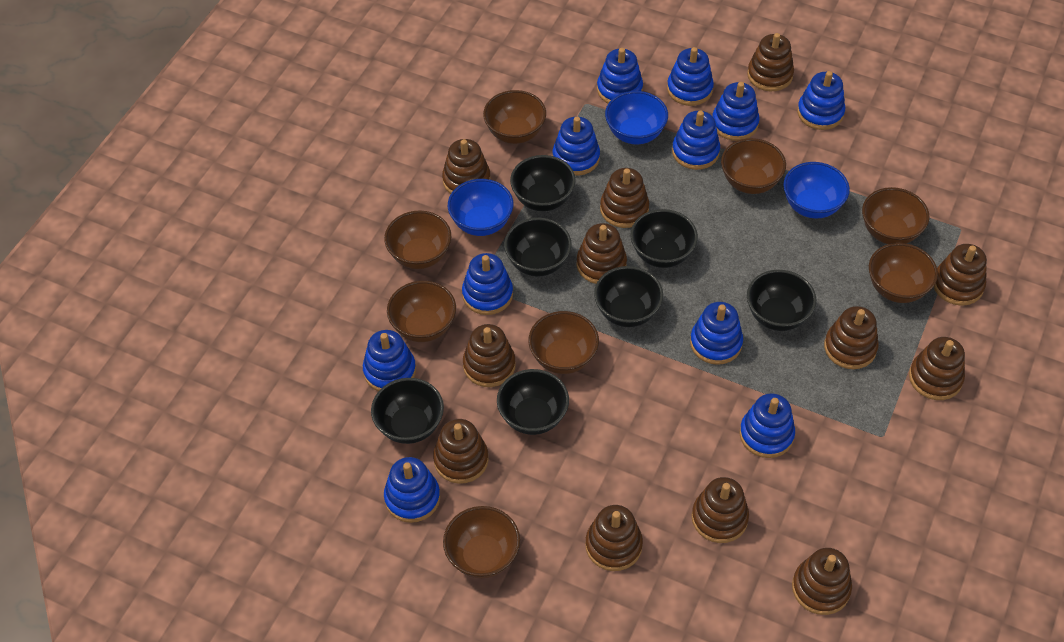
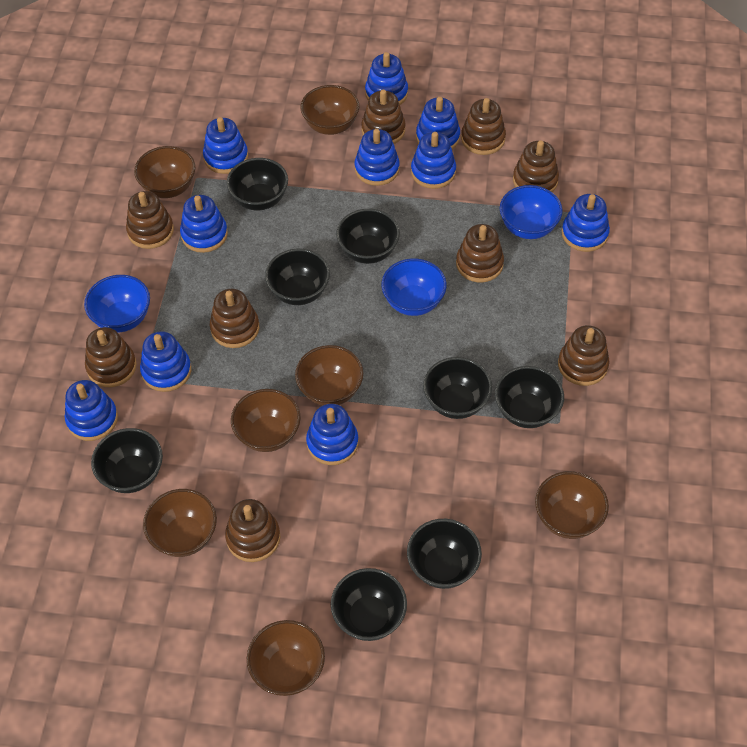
black bowl: 7 -> 8
blue stacking toy: 11 -> 10
brown bowl: 8 -> 7
brown stacking toy: 12 -> 9

